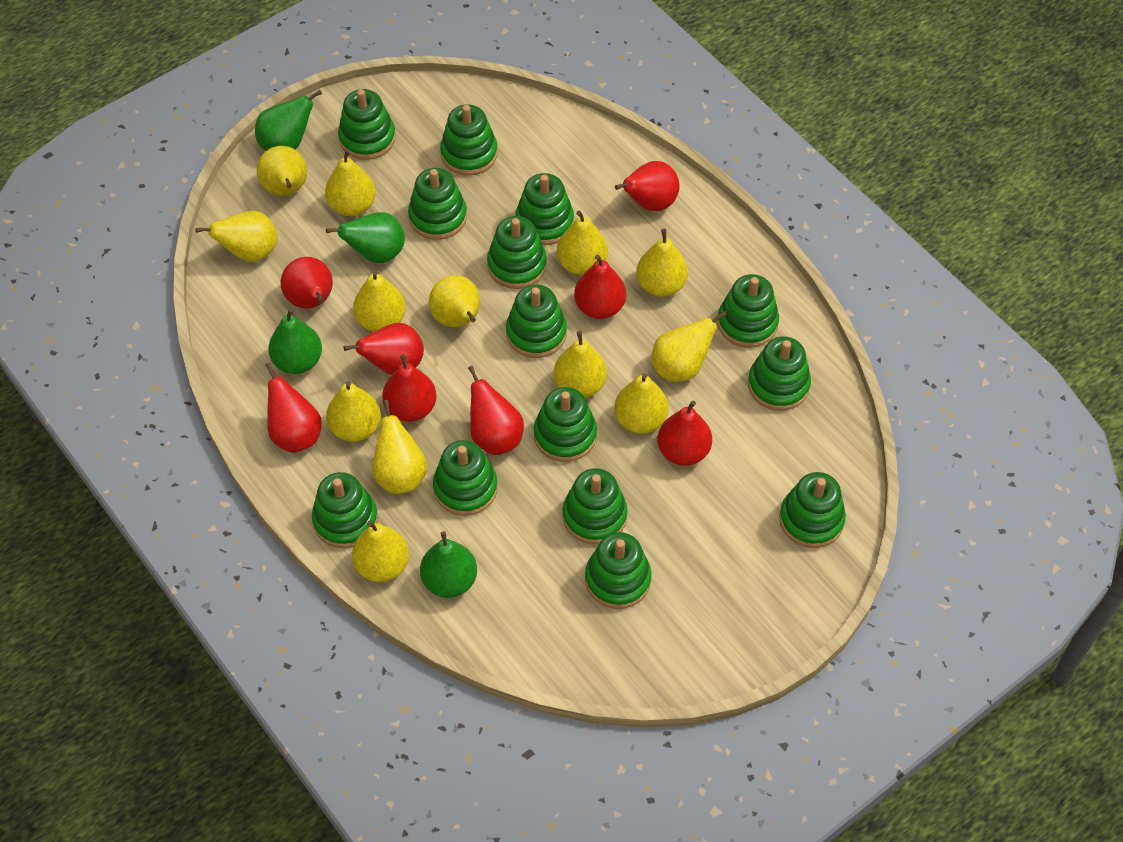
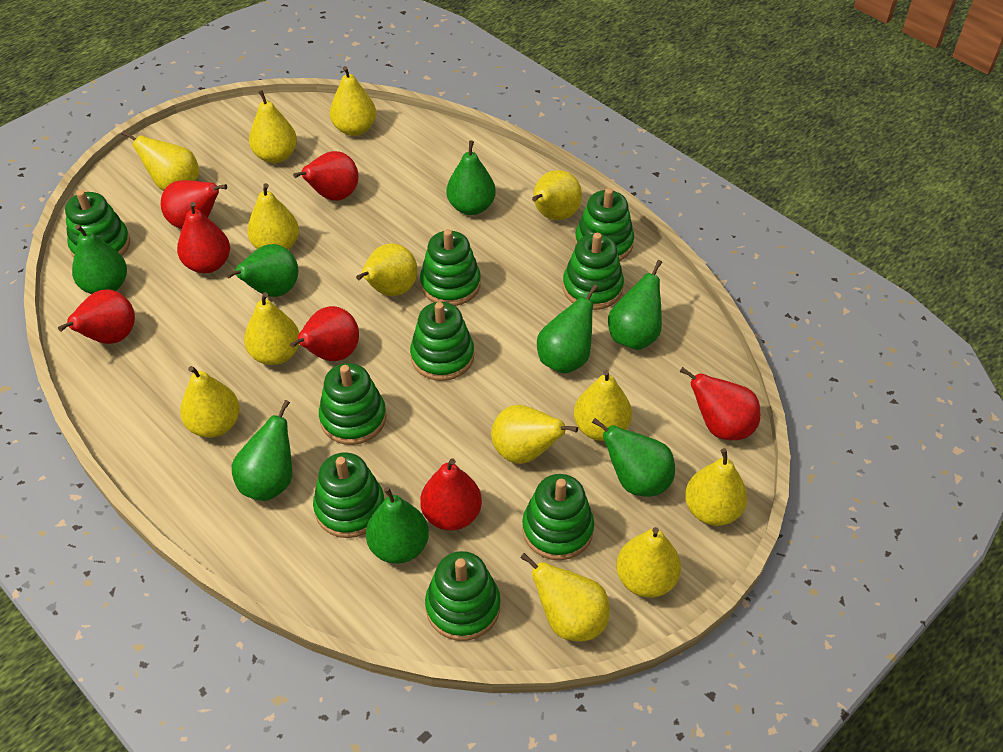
green pear: 4 -> 8
green stacking toy: 14 -> 9
red pear: 8 -> 7

